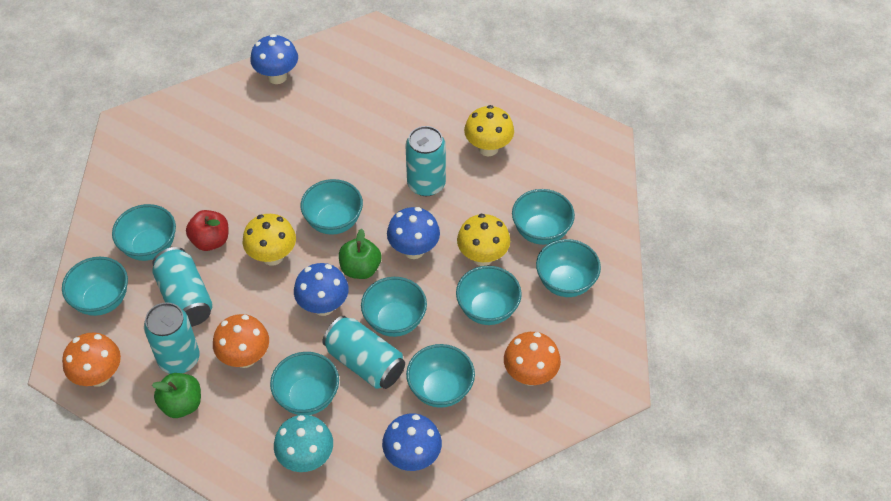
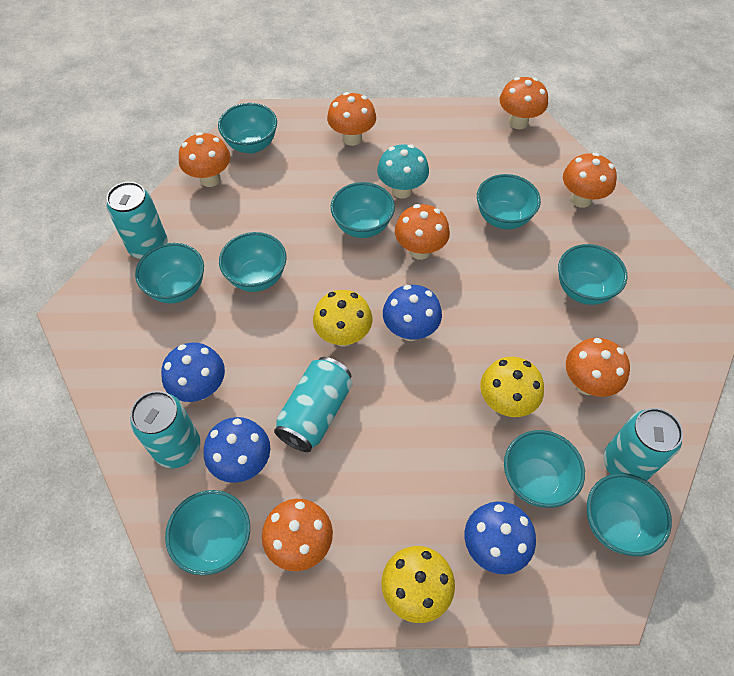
green apple: 2 -> 0
orange mushroom: 3 -> 7
red apple: 1 -> 0

